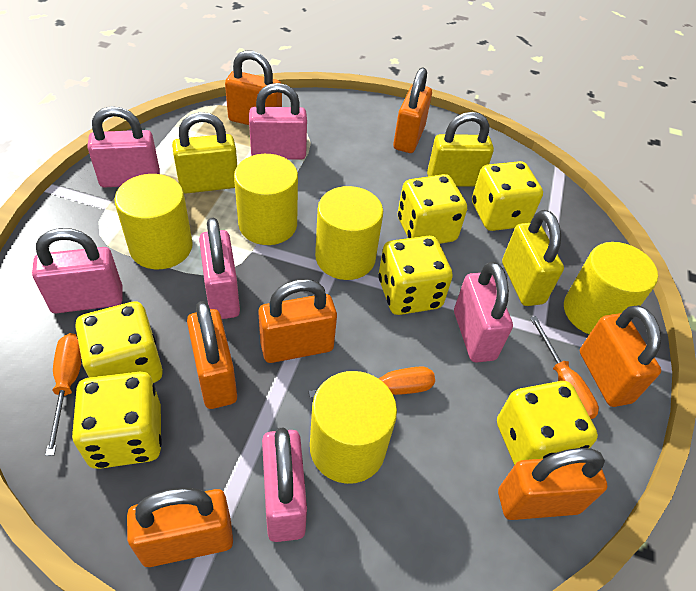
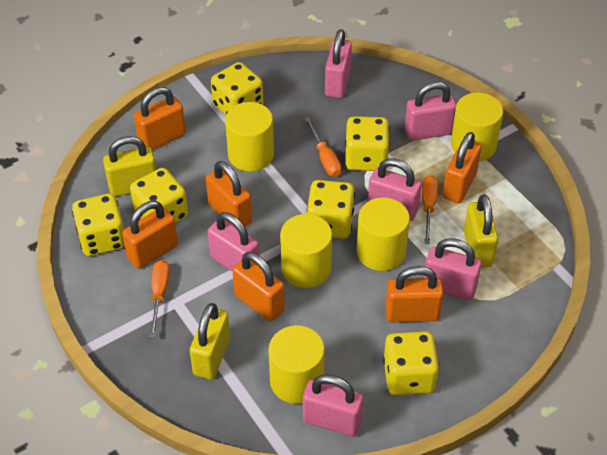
orange padlock: 7 -> 6

